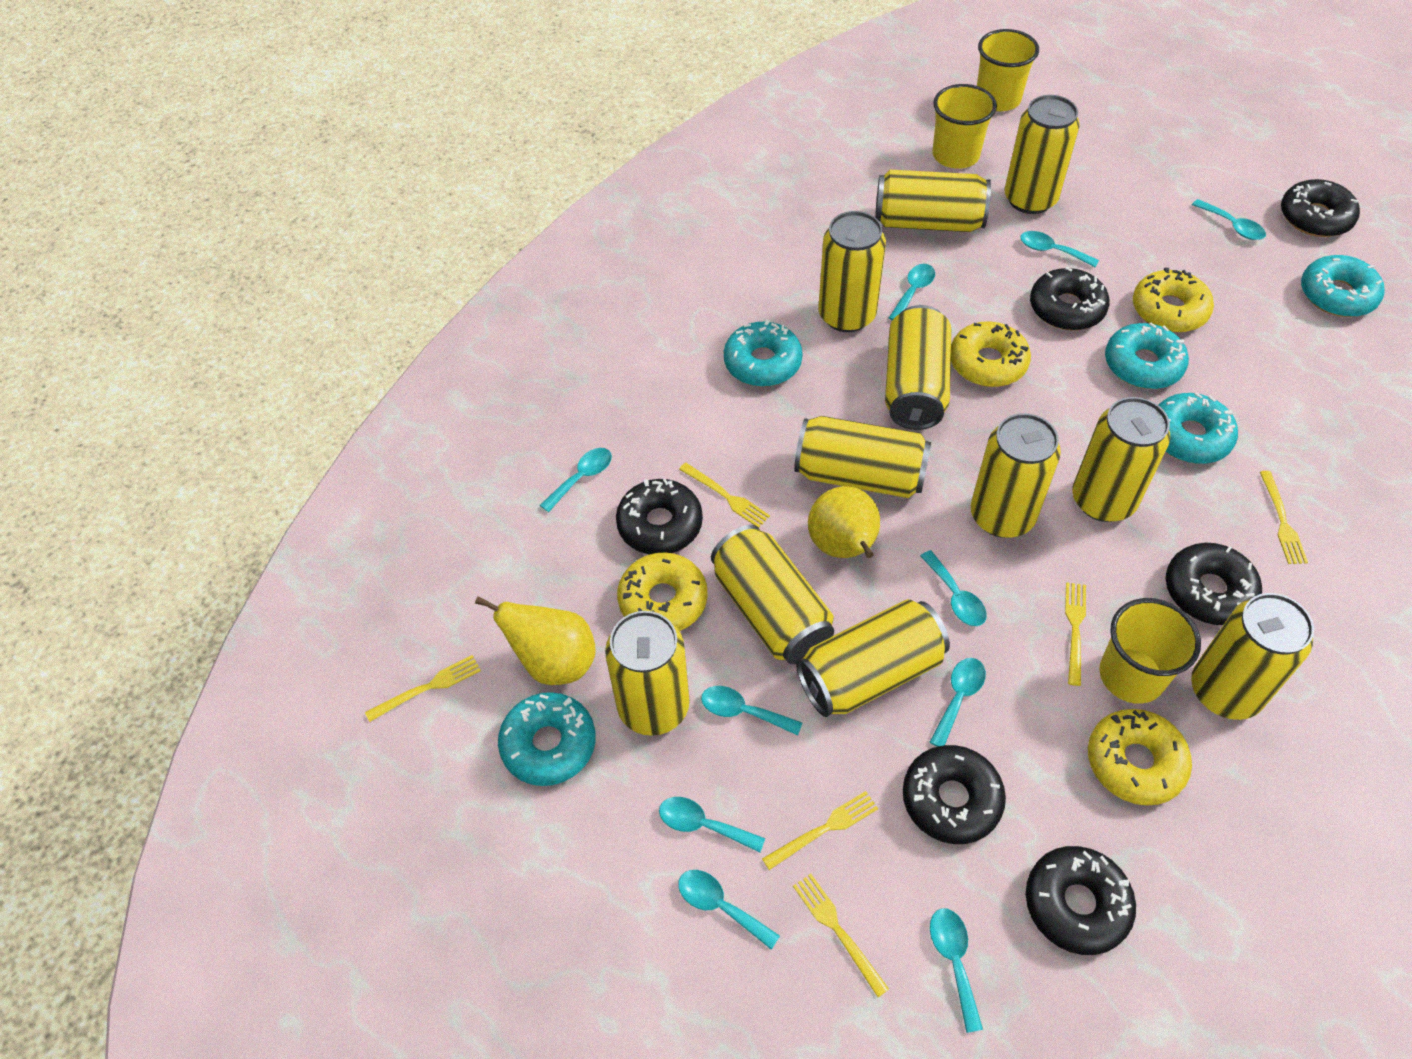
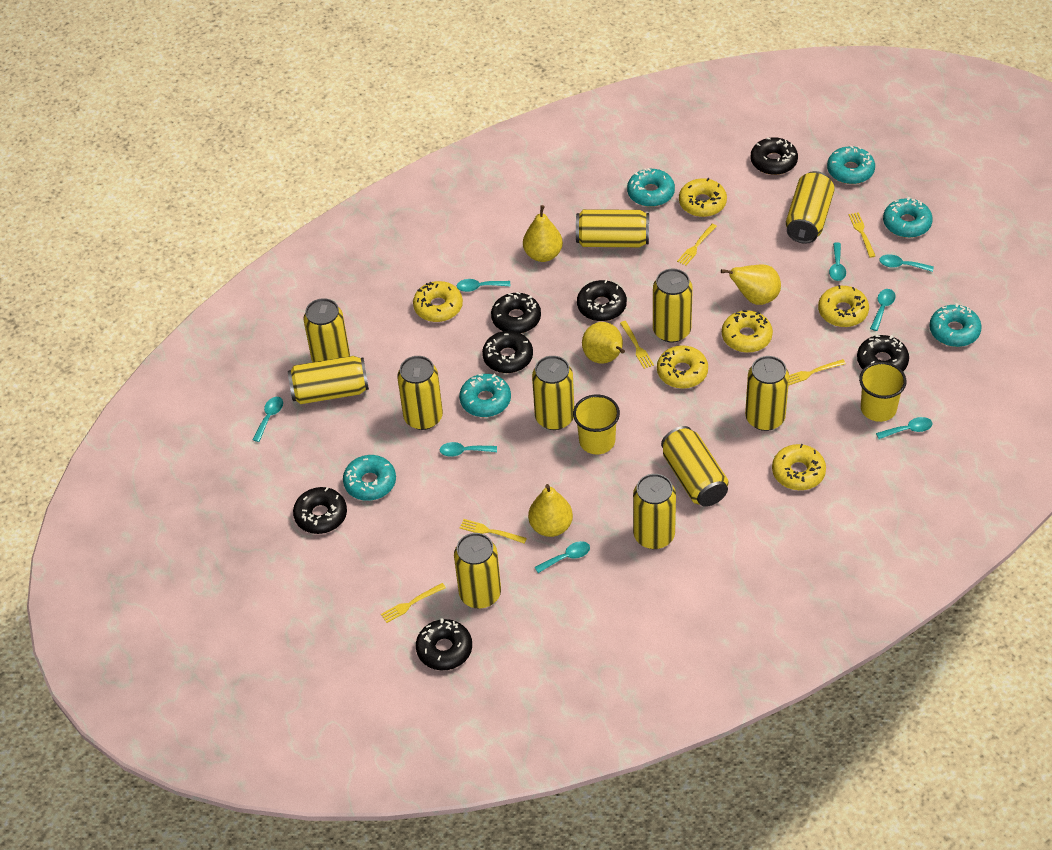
black donut: 6 -> 7
turquoise donut: 5 -> 6
turquoise spoon: 10 -> 8
yellow cup: 3 -> 2
yellow donut: 4 -> 6
yellow pear: 2 -> 4

